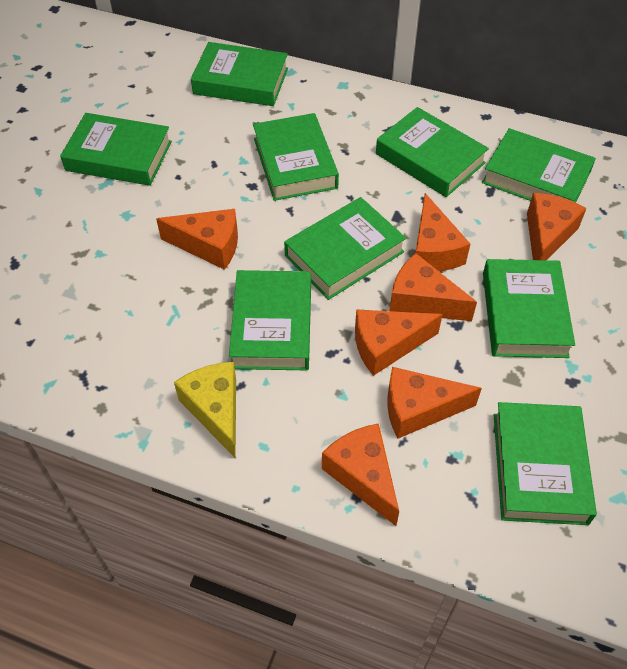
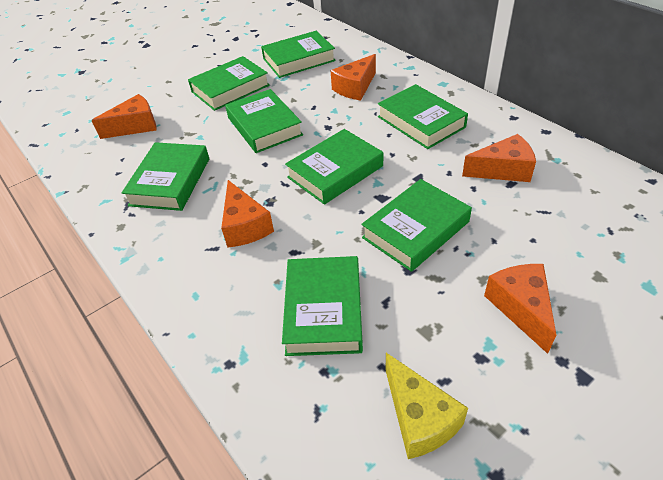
green book: 9 -> 8
orange cheese: 7 -> 5

